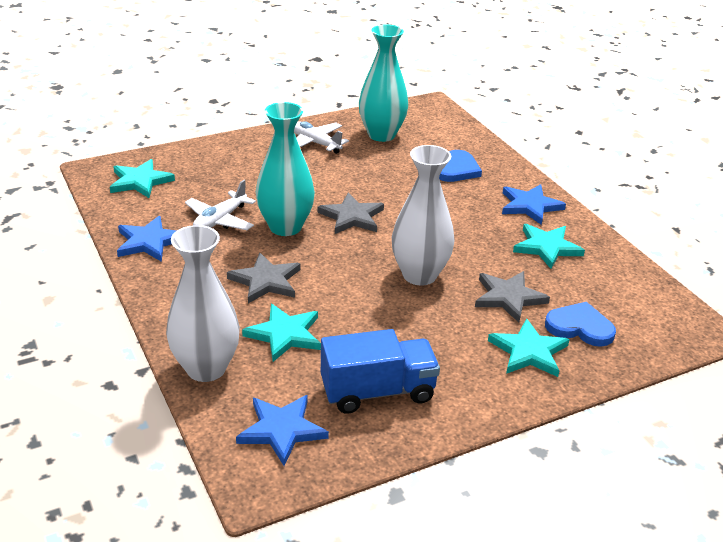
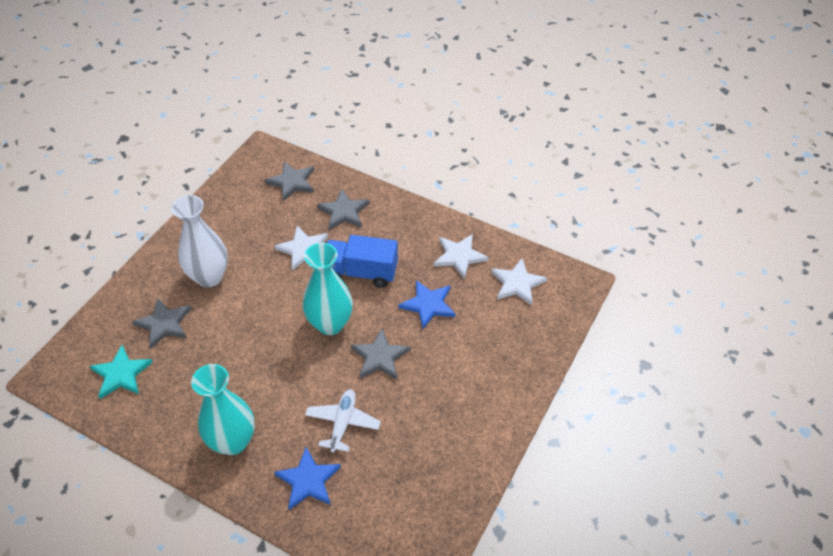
blue heart: 2 -> 0
blue star: 3 -> 2
grey star: 3 -> 4
turquoise star: 4 -> 1
white plane: 2 -> 1
white star: 0 -> 3
white vase: 2 -> 1

